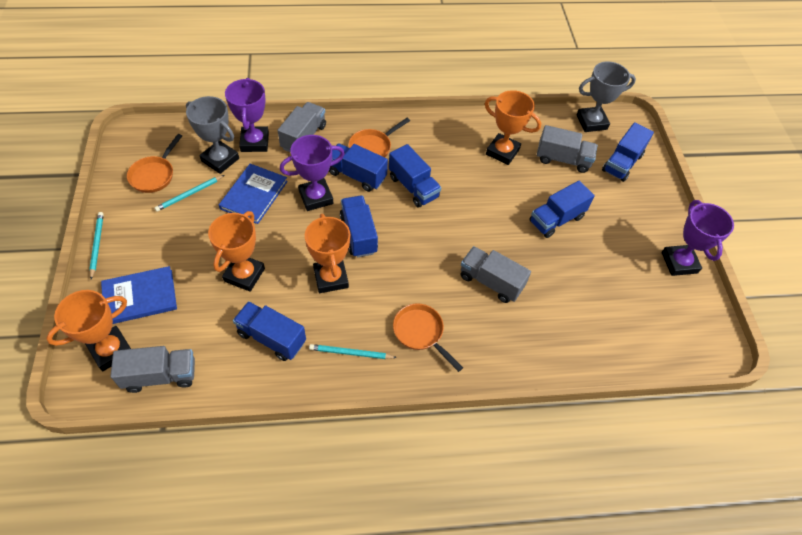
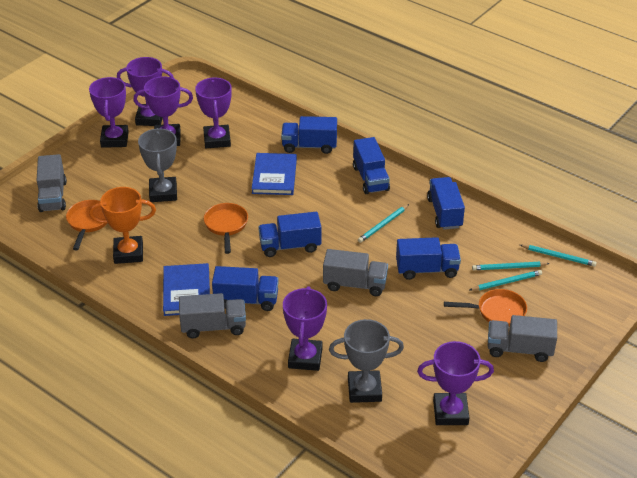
orange trophy: 4 -> 1
purple trophy: 3 -> 6
turquoise pencil: 3 -> 4

